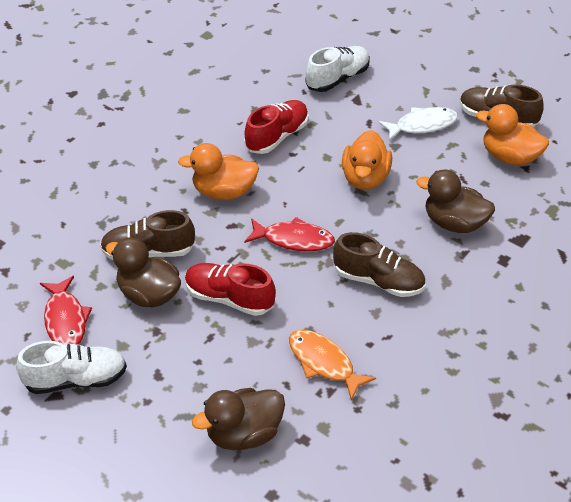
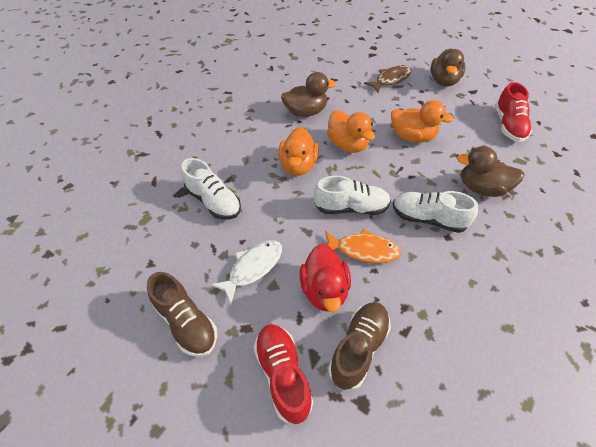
brown fish: 0 -> 1
brown shoe: 3 -> 2
red duck: 0 -> 1
red fish: 2 -> 0
white shoe: 2 -> 3

